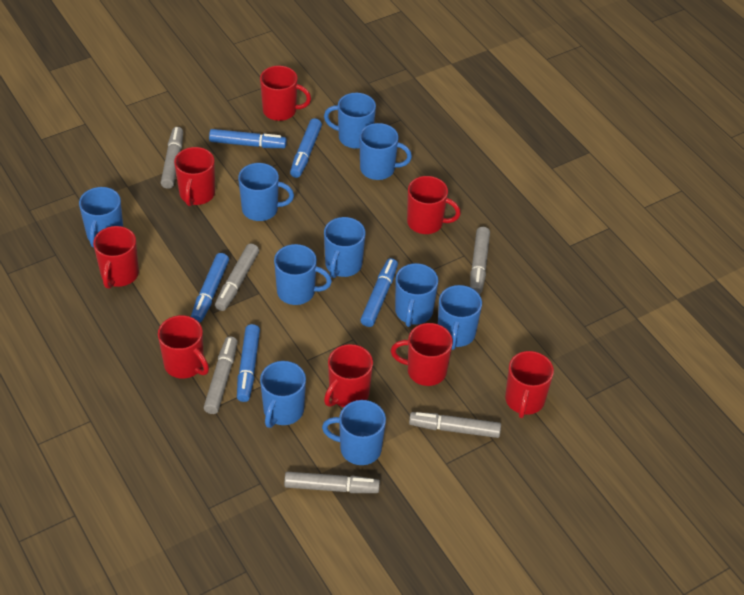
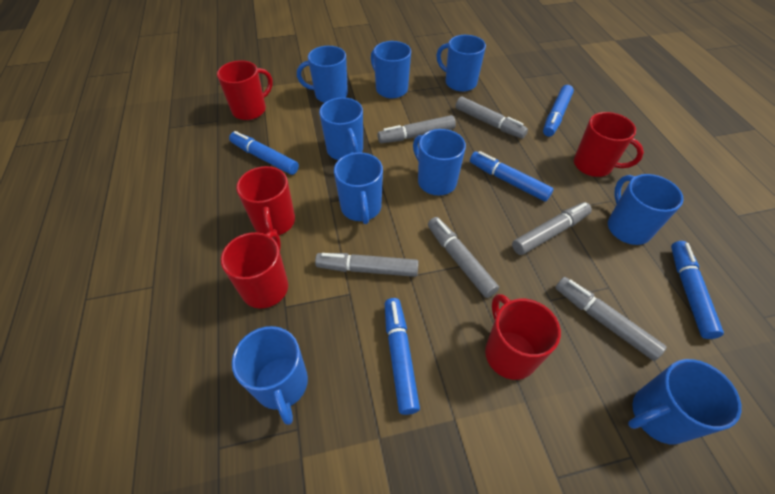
blue mug: 10 -> 9
red mug: 8 -> 5

